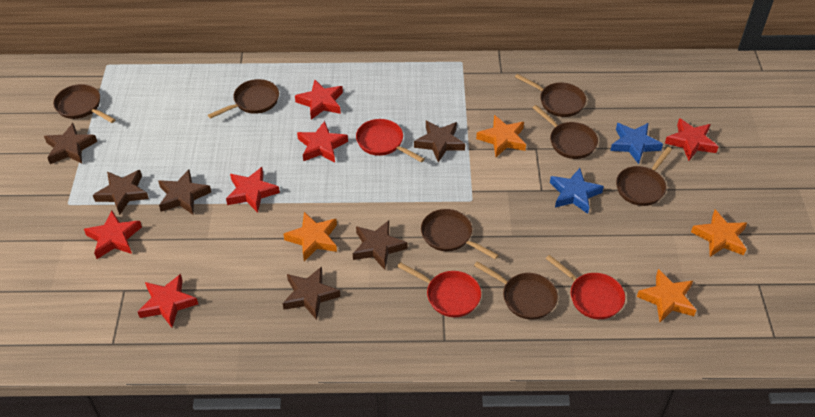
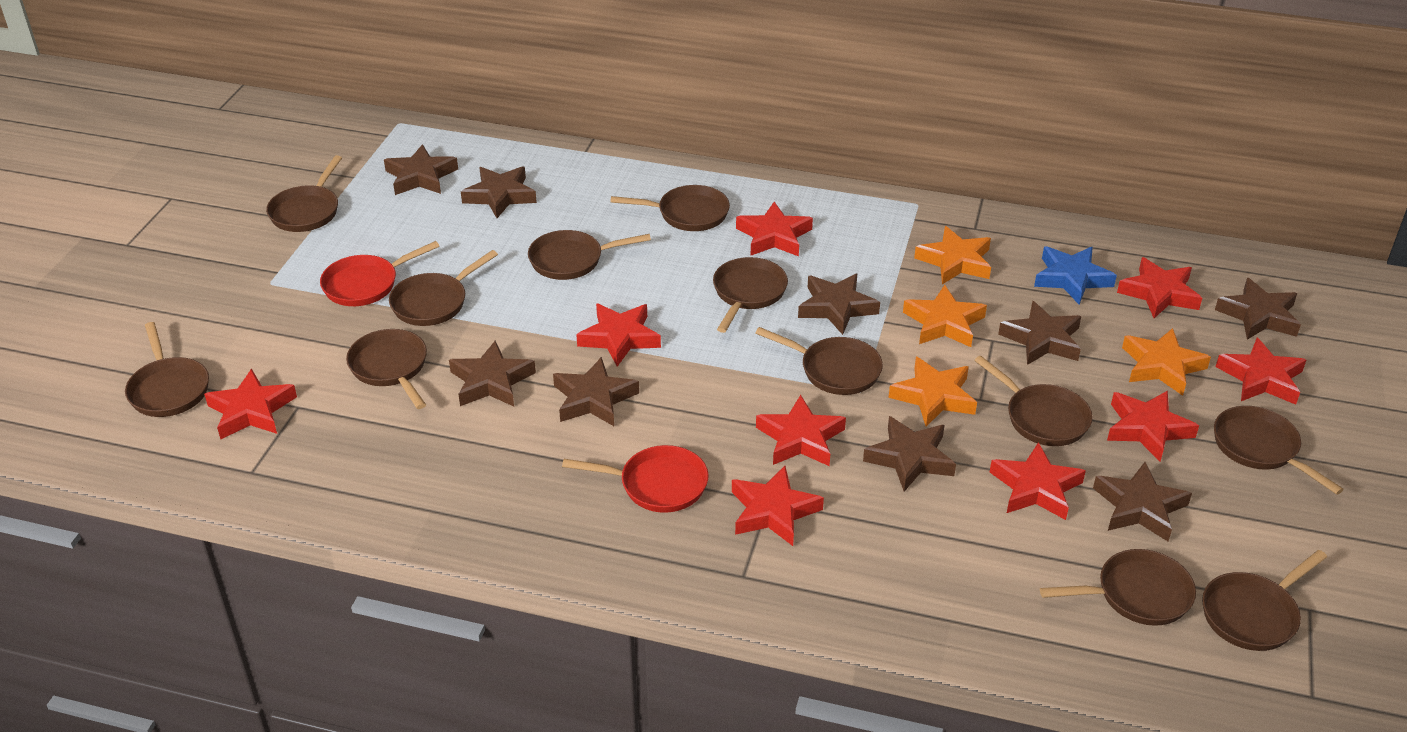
blue star: 2 -> 1
brown pan: 7 -> 12
brown star: 6 -> 9
red pan: 3 -> 2
red star: 6 -> 9

